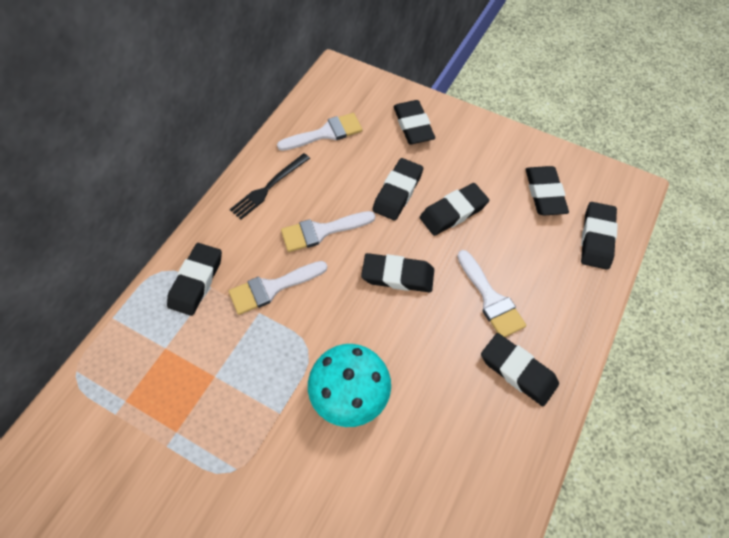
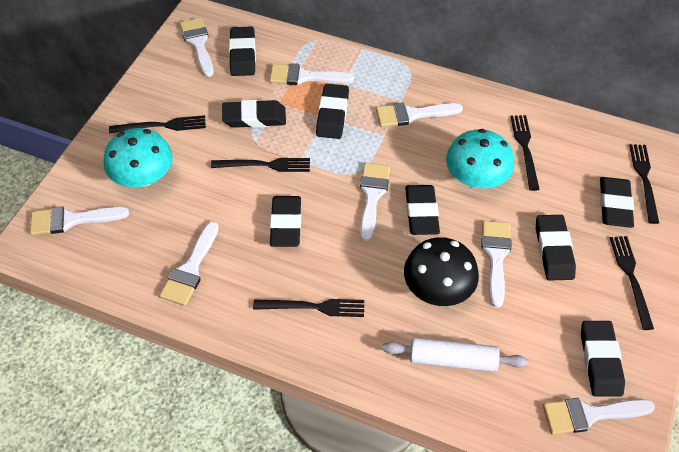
black fork: 1 -> 6
black mushroom: 0 -> 1
turquoise mushroom: 1 -> 2
white brush: 4 -> 8
white rolling pin: 0 -> 1

